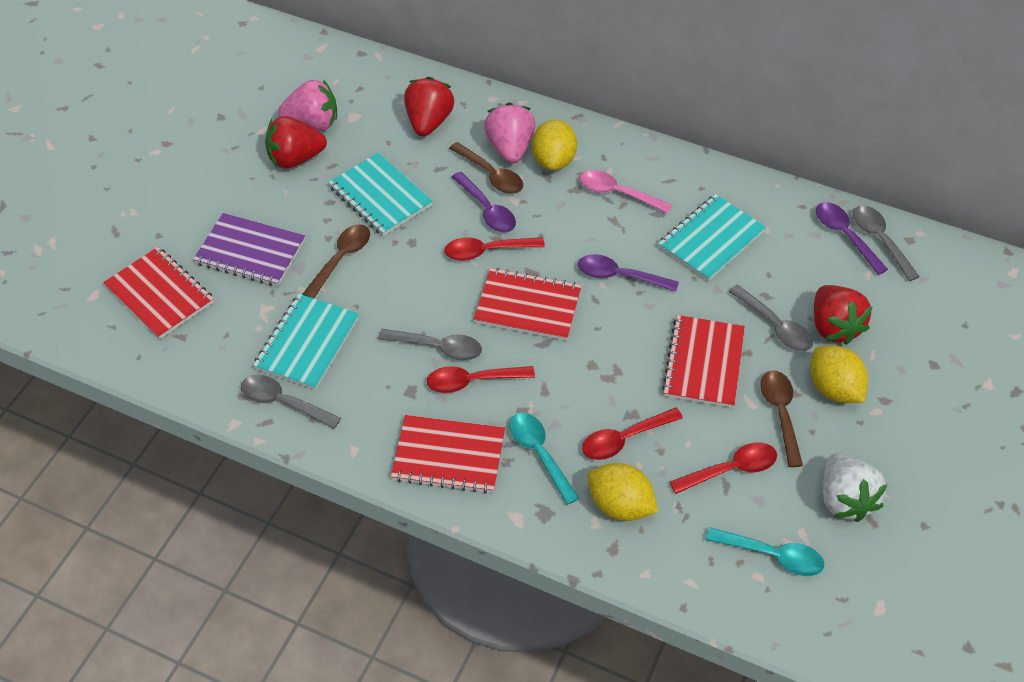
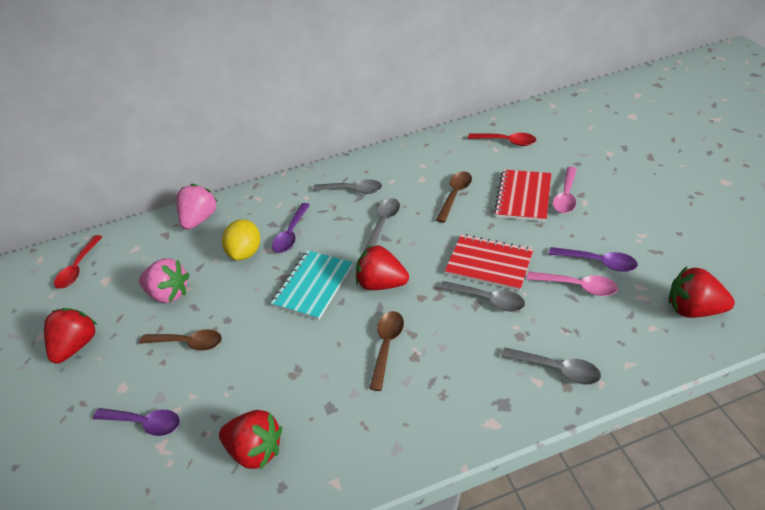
pink spoon: 1 -> 2
purple notebook: 1 -> 0
red notebook: 4 -> 2
red spoon: 4 -> 2
red strawberry: 3 -> 4
turquoise notebook: 3 -> 1
turquoise spoon: 2 -> 0
white strawberry: 1 -> 0
yellow lemon: 3 -> 1

